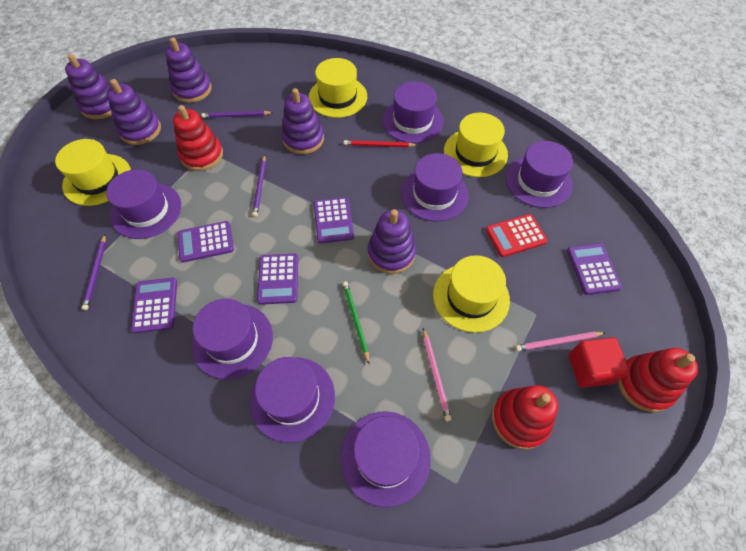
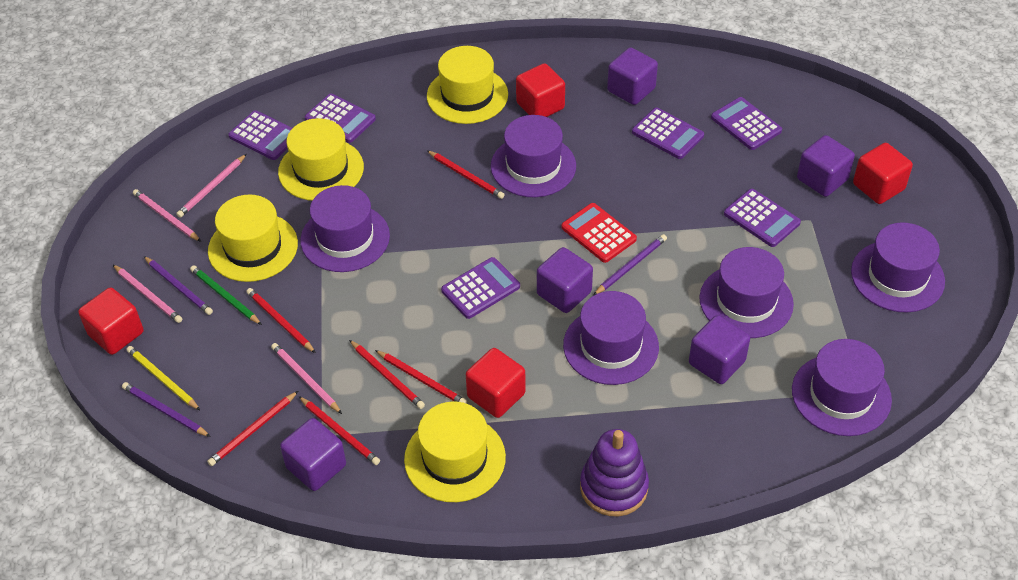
pink pencil: 2 -> 4
purple calculator: 5 -> 6
purple cube: 0 -> 5
purple hat: 7 -> 6
purple stacking toy: 5 -> 1
red cube: 1 -> 4
red pencil: 1 -> 6
red stacking toy: 3 -> 0
yellow pencil: 0 -> 1

